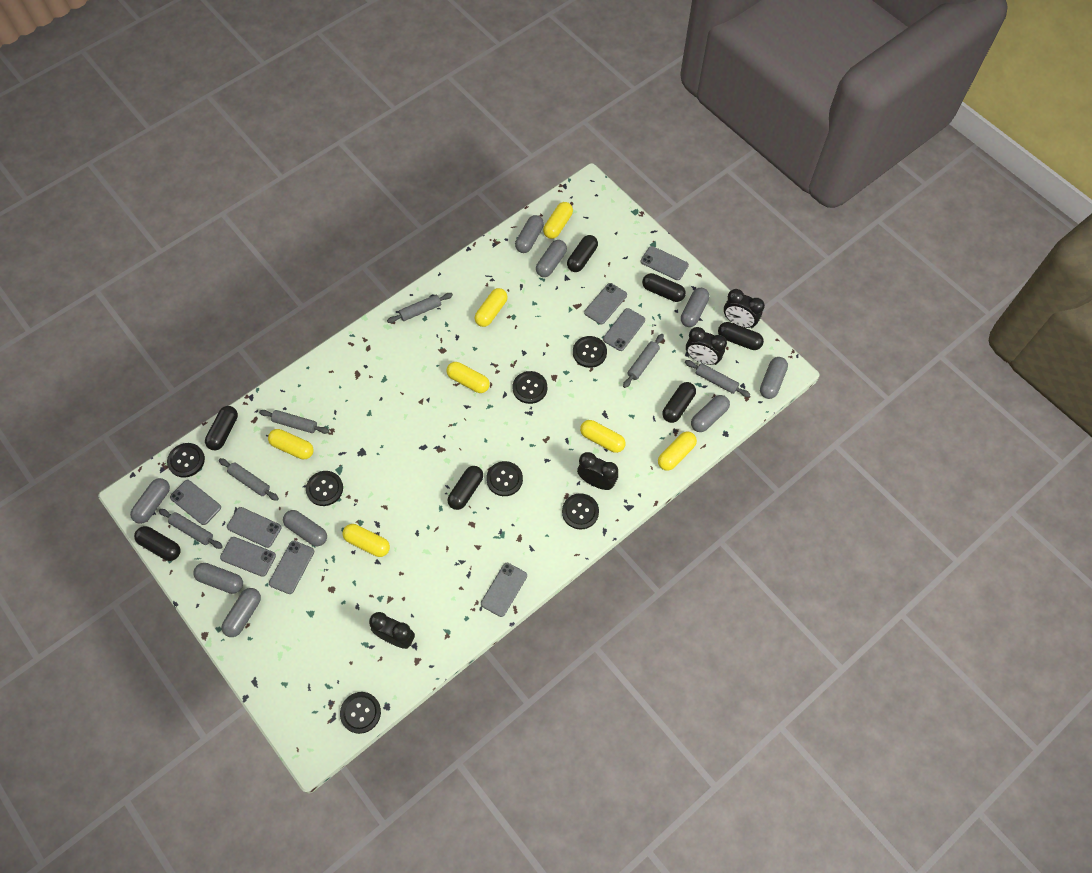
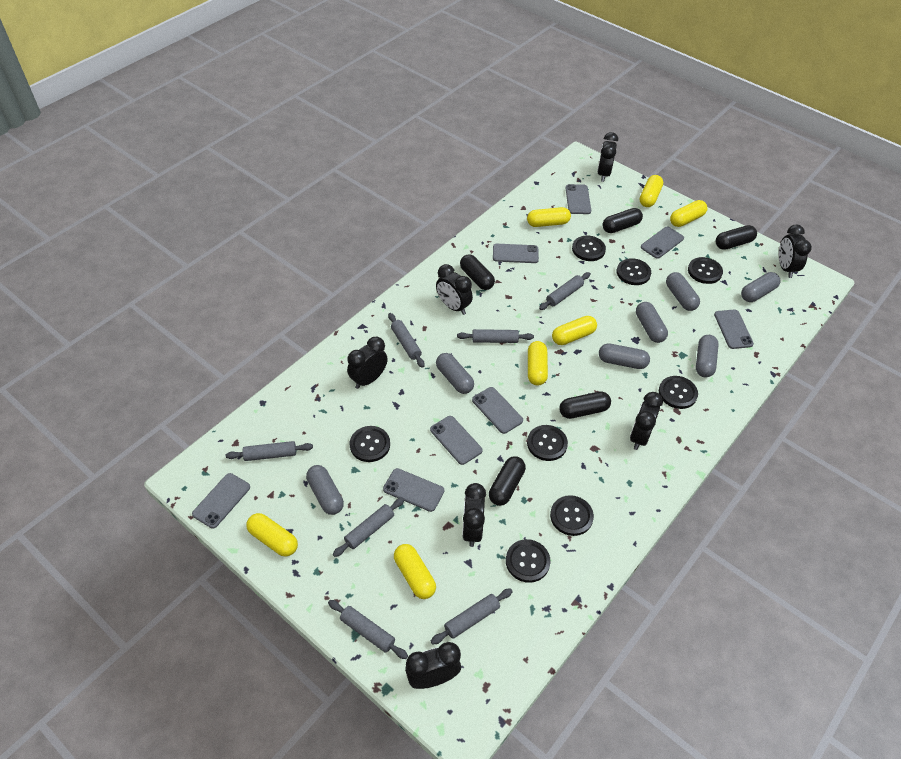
black button: 7 -> 8
black capsule: 7 -> 5
black clock: 4 -> 7
grey capsule: 9 -> 7
grey rolling pin: 6 -> 7

